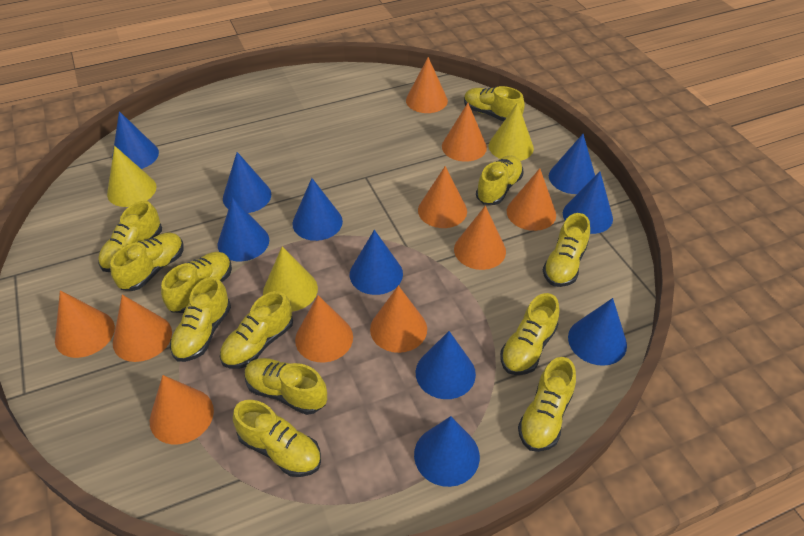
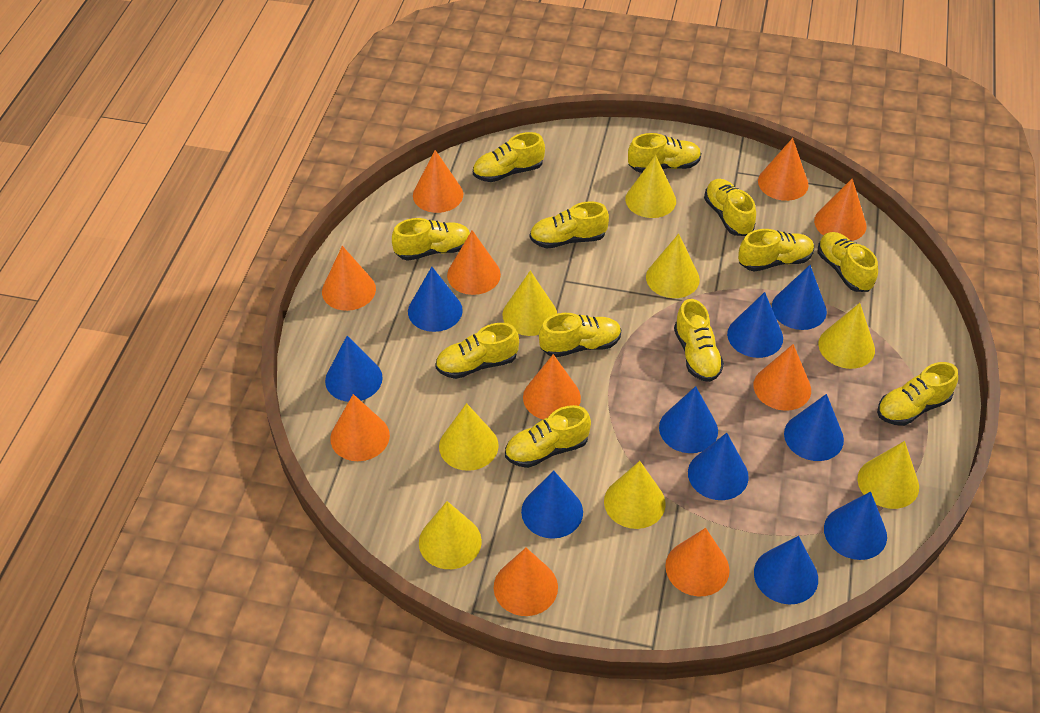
yellow cone: 3 -> 8

